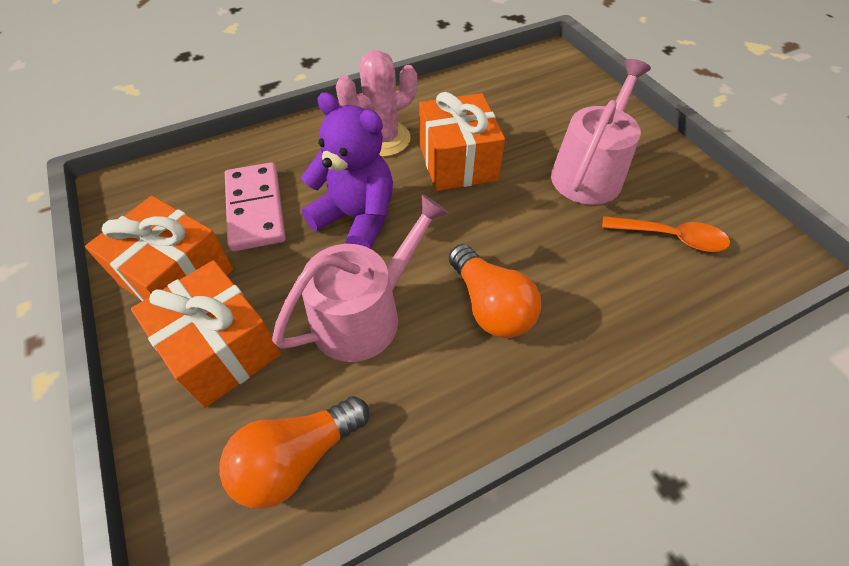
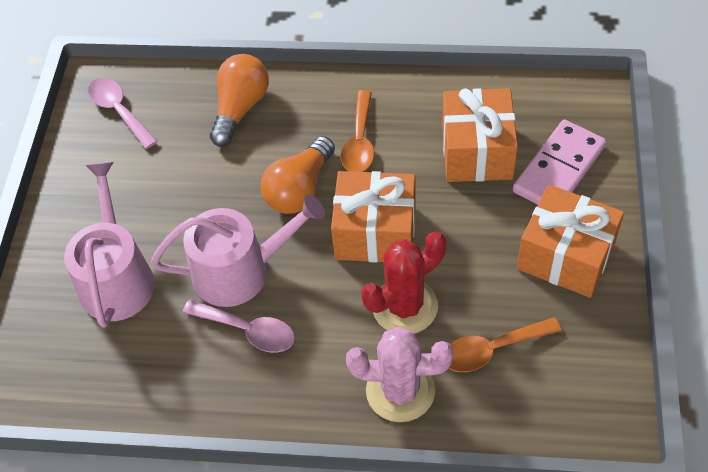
orange spoon: 1 -> 2
pink spoon: 0 -> 2
purple teddy bear: 1 -> 0
red cactus: 0 -> 1

